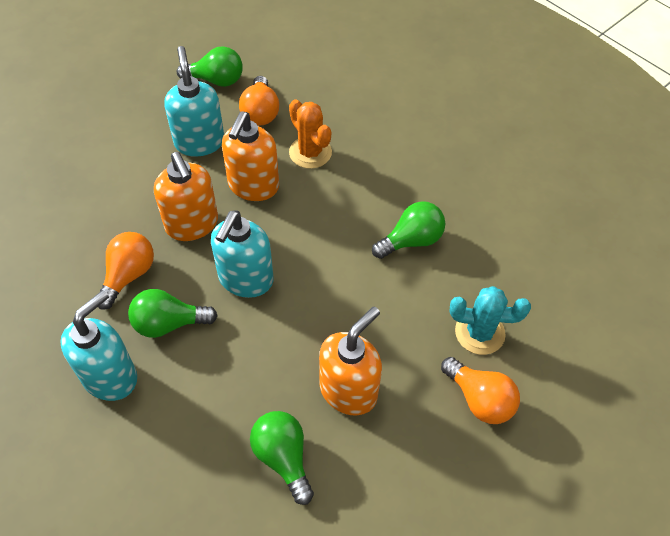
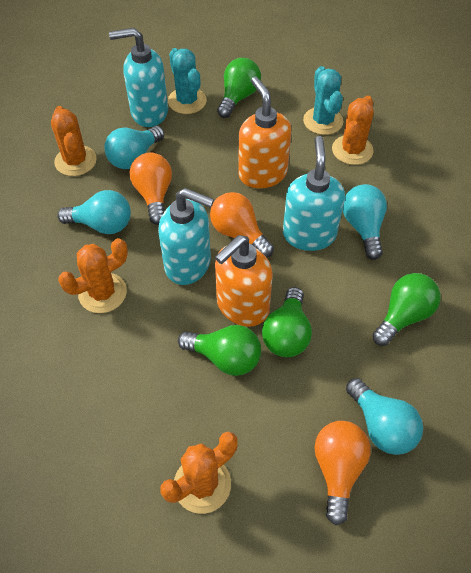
orange cactus: 1 -> 4
orange soap dispenser: 3 -> 2
turquoise cactus: 1 -> 2
turquoise light bulb: 0 -> 4

